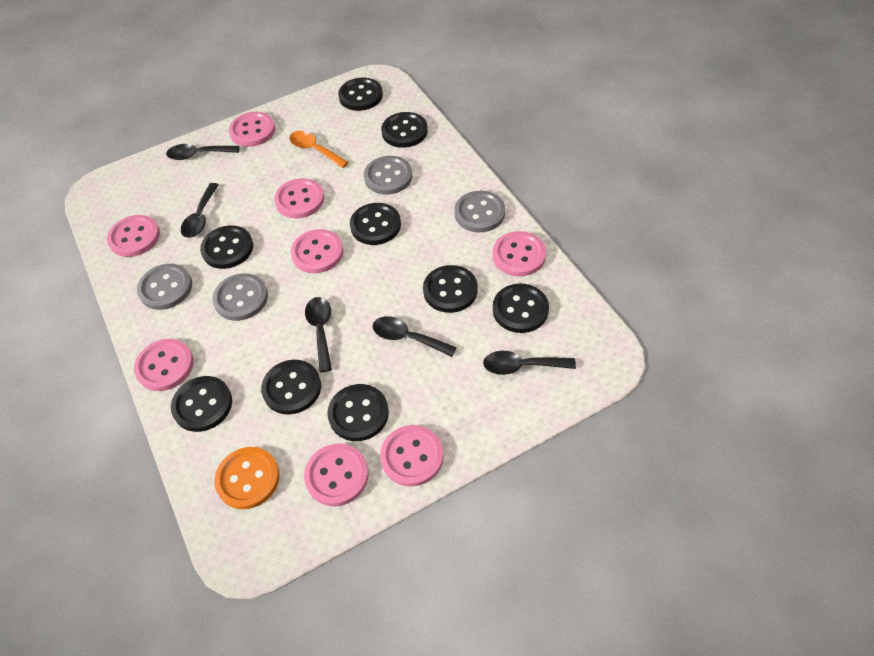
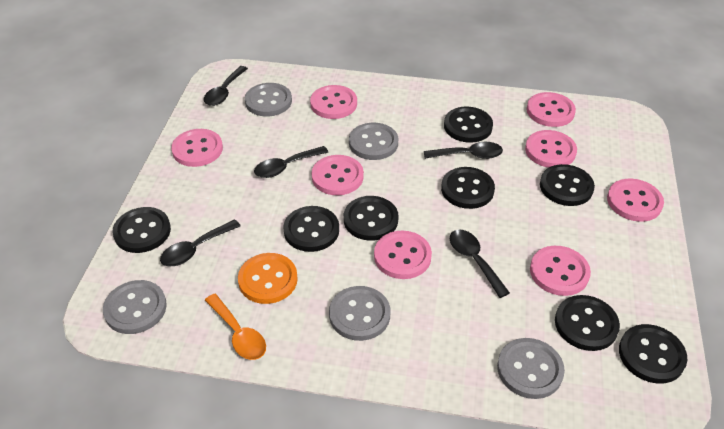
black button: 9 -> 8
grey button: 4 -> 5

